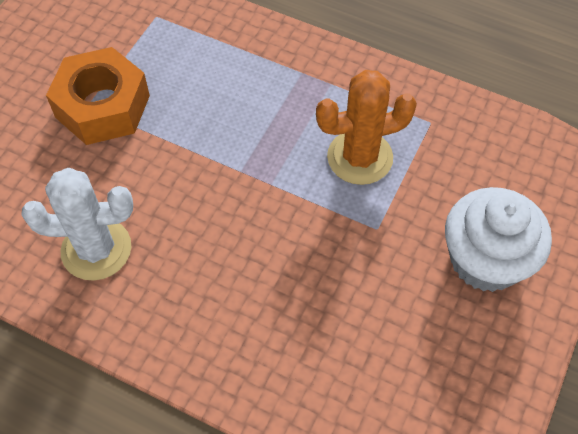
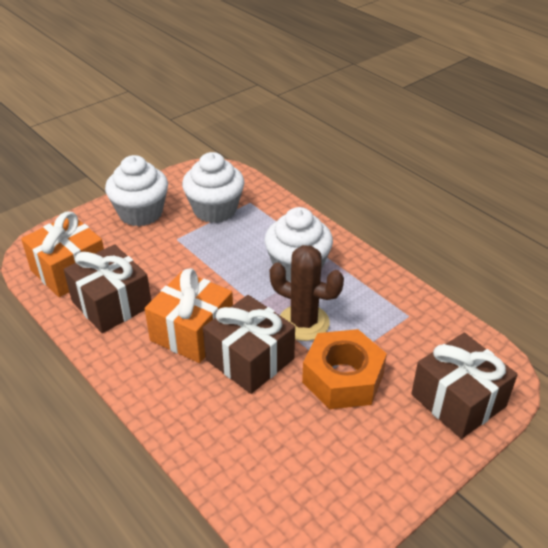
brown cactus: 0 -> 1
brown gift: 0 -> 3
orange cactus: 1 -> 0
orange gift: 0 -> 2
white cactus: 1 -> 0
white cupcake: 1 -> 3

